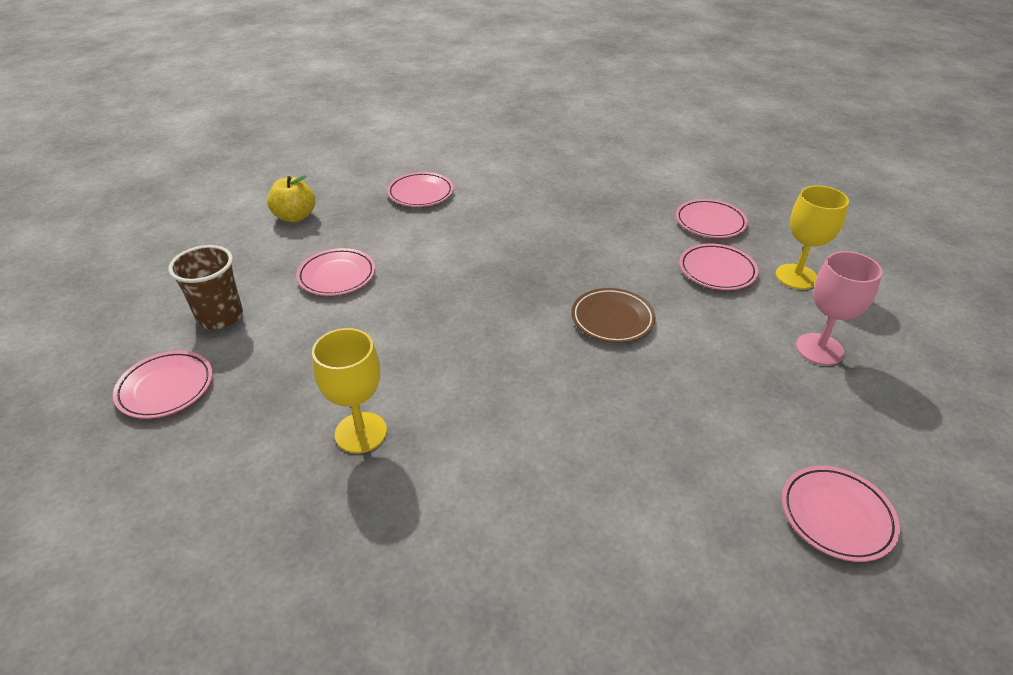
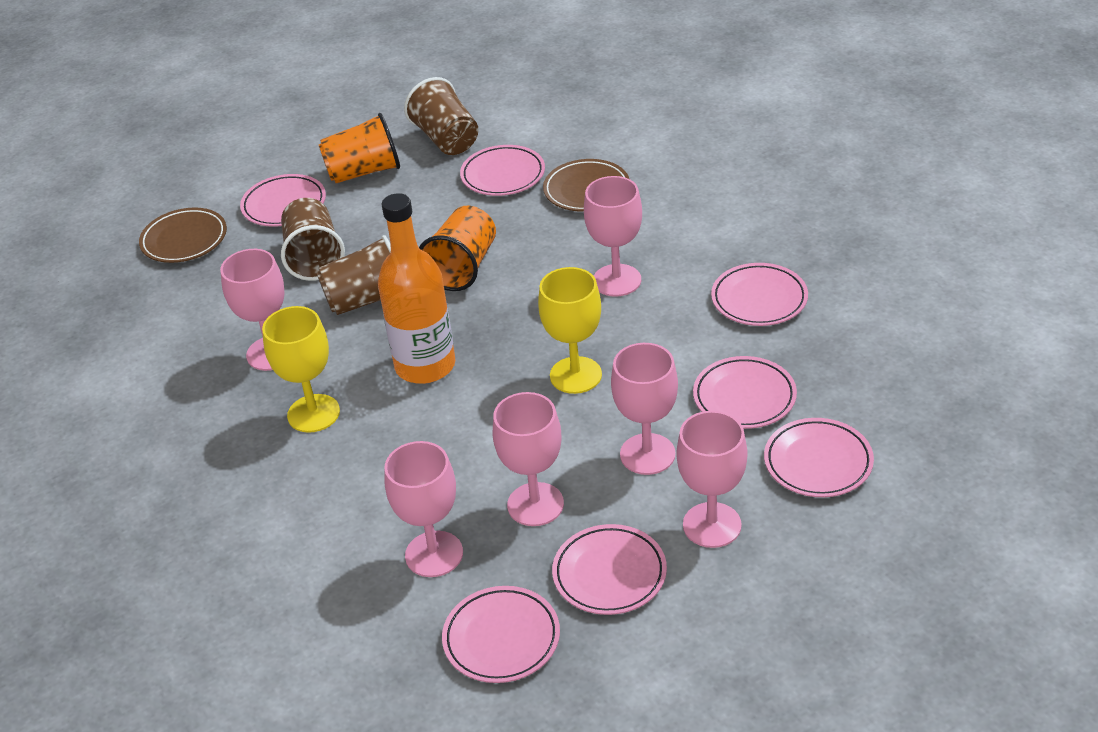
brown cup: 1 -> 3
brown plate: 1 -> 2
orange bottle: 0 -> 1
orange cup: 0 -> 2
pink goblet: 1 -> 6
pink plate: 6 -> 7
yellow apple: 1 -> 0

